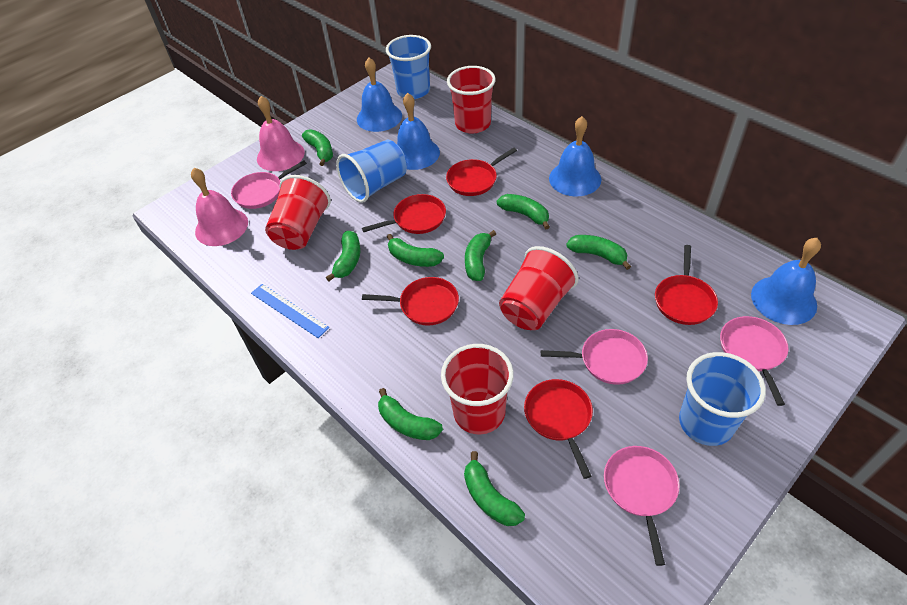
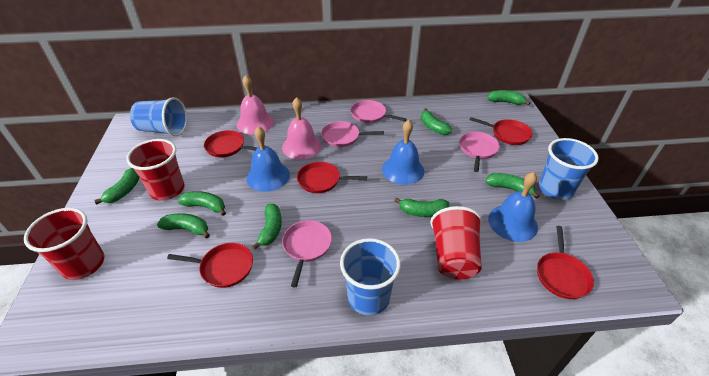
blue bell: 4 -> 3
blue ruler: 1 -> 0
red cup: 4 -> 3

